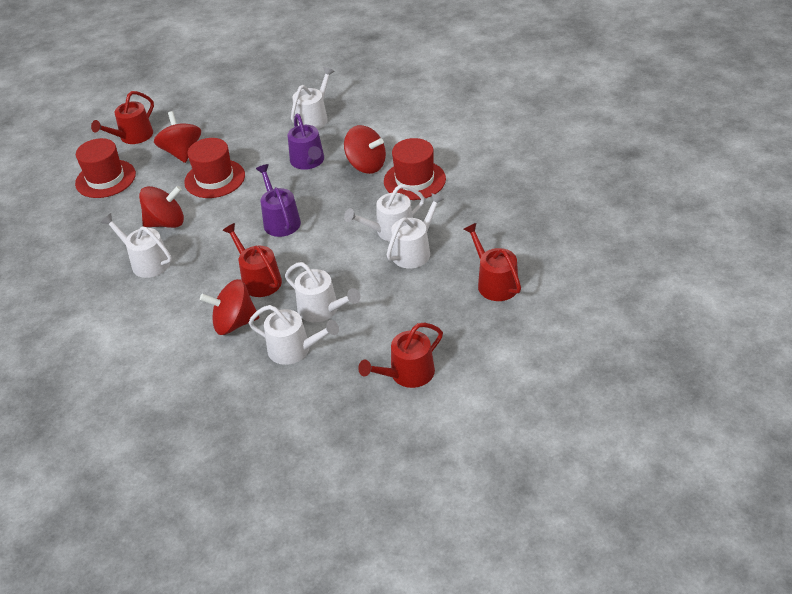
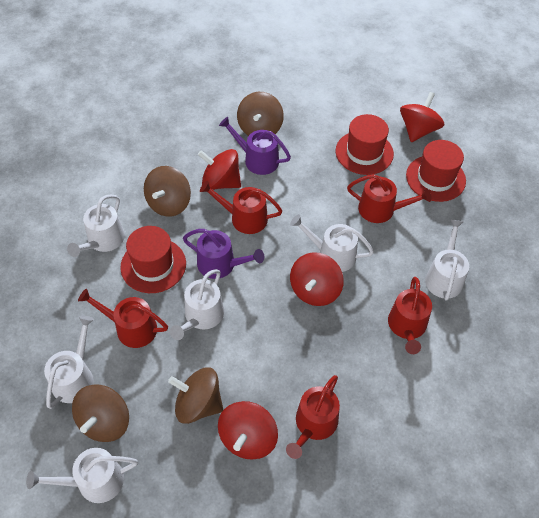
brown spinning top: 0 -> 4
red watering can: 4 -> 5

